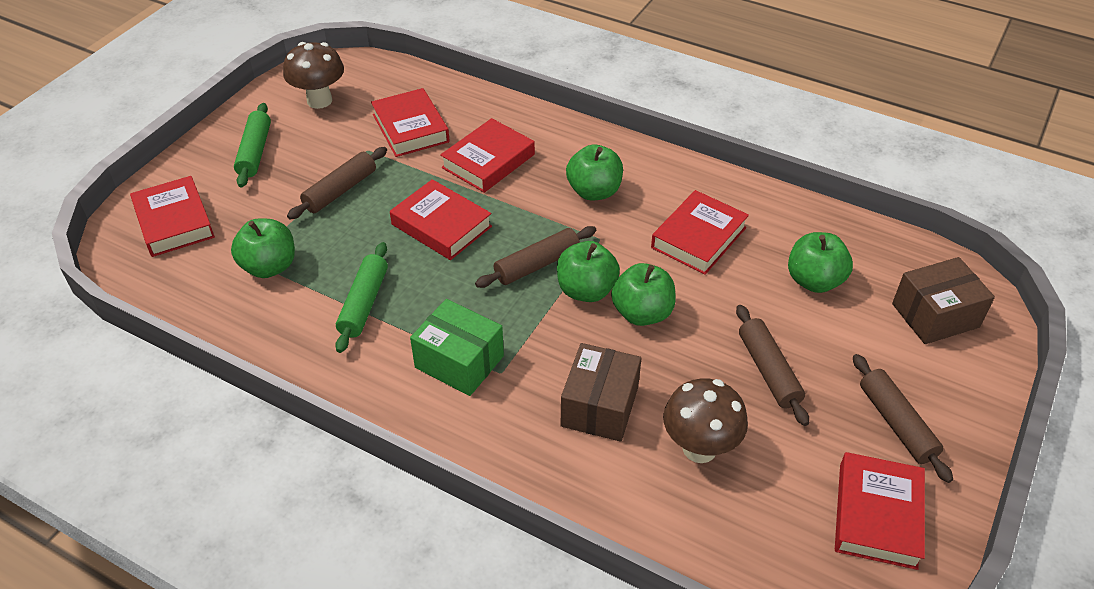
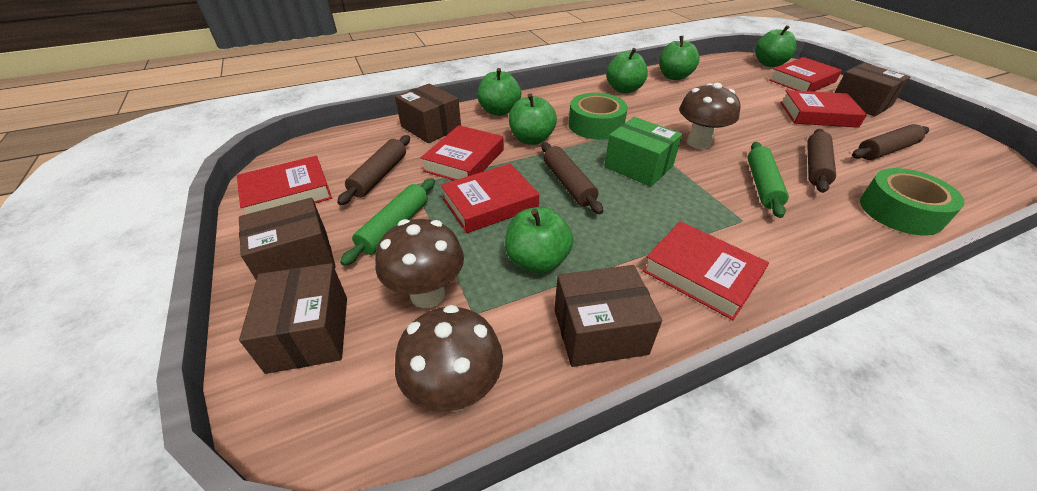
brown box: 2 -> 5
brown mushroom: 2 -> 3
green apple: 5 -> 6
green tape: 0 -> 2

